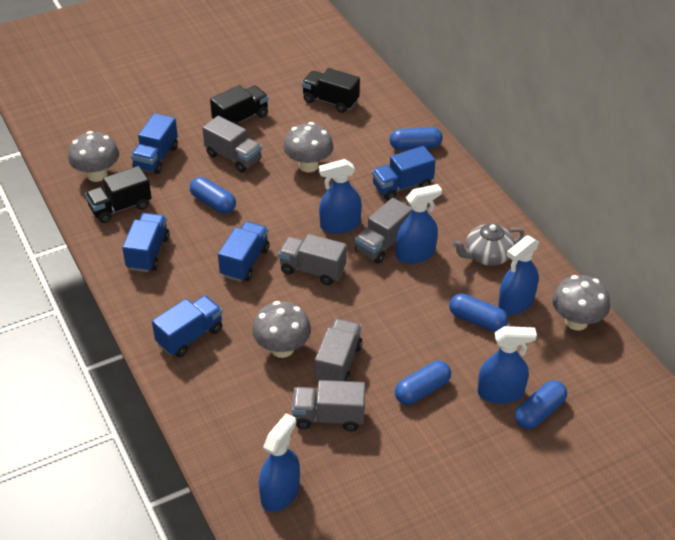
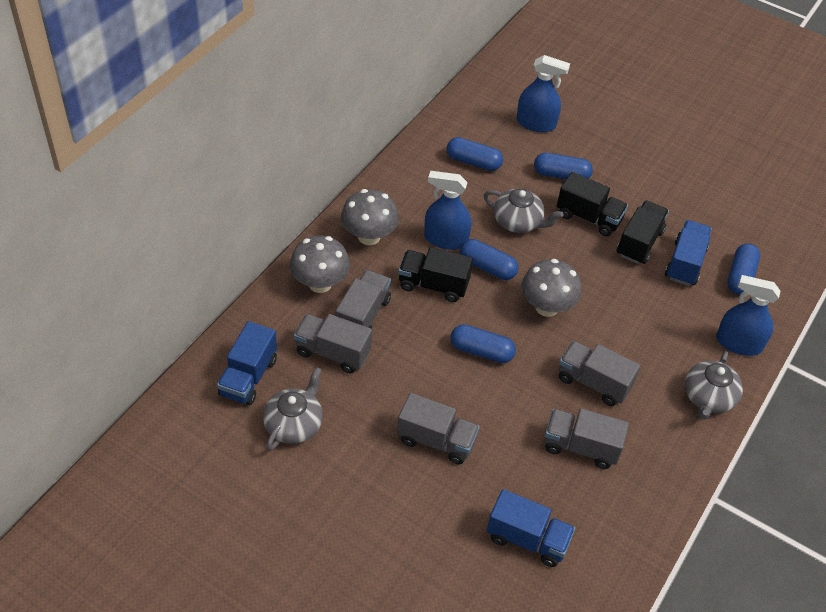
blue spray bottle: 5 -> 3
blue truck: 5 -> 3
grey mushroom: 4 -> 3
grey teapot: 1 -> 3

